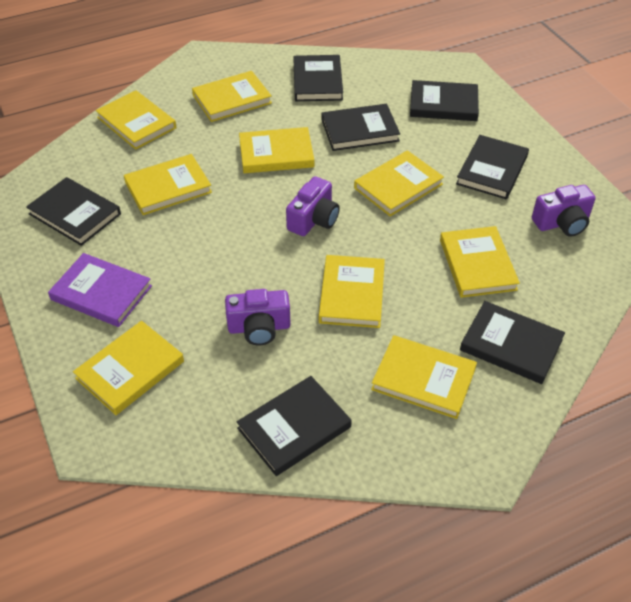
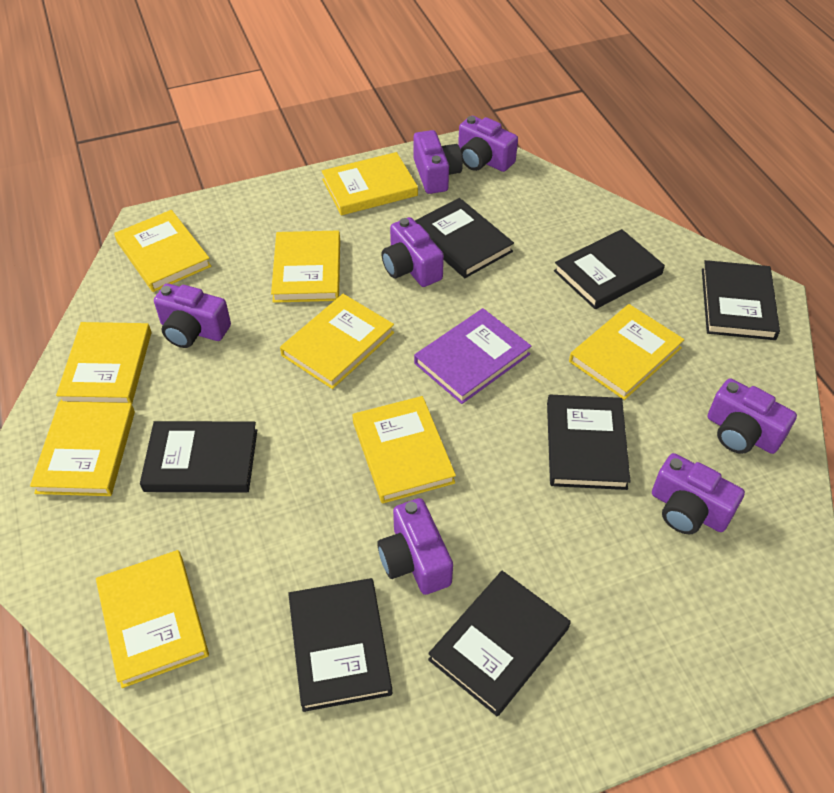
purple camera: 3 -> 7

